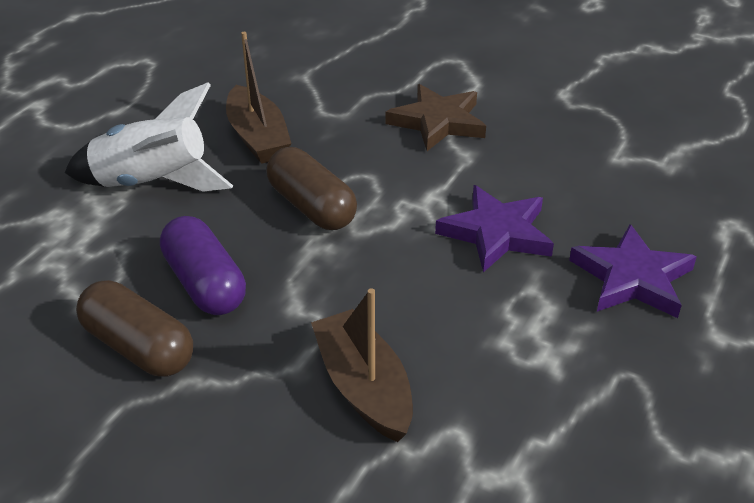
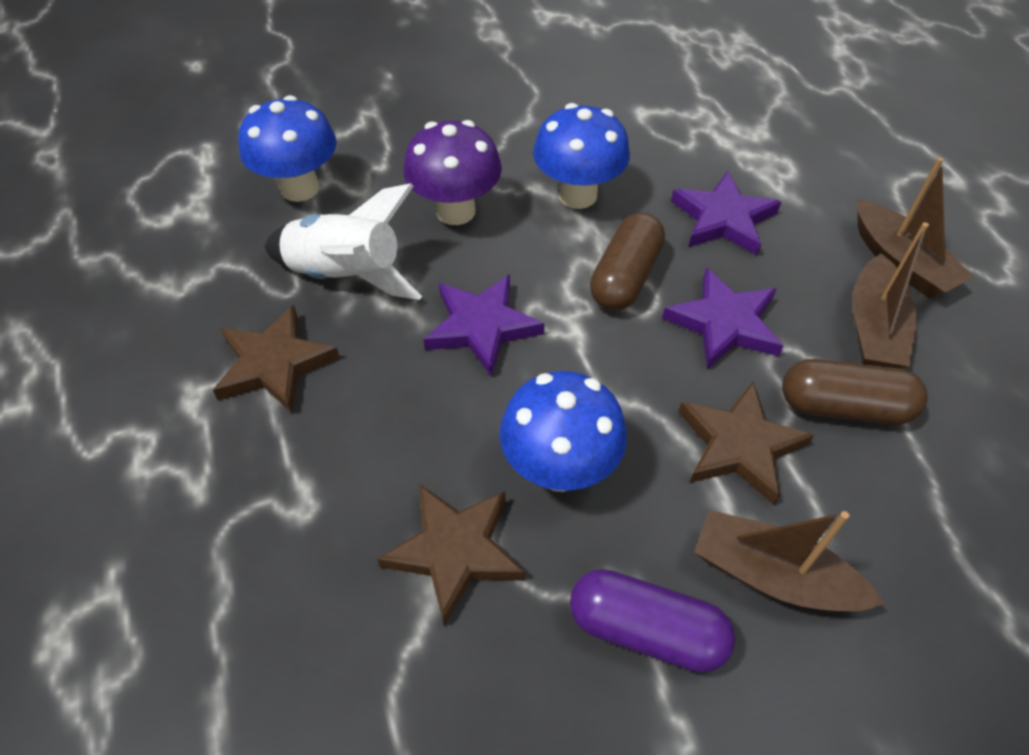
blue mushroom: 0 -> 3
brown boat: 2 -> 3
brown star: 1 -> 3
purple mushroom: 0 -> 1
purple star: 2 -> 3

